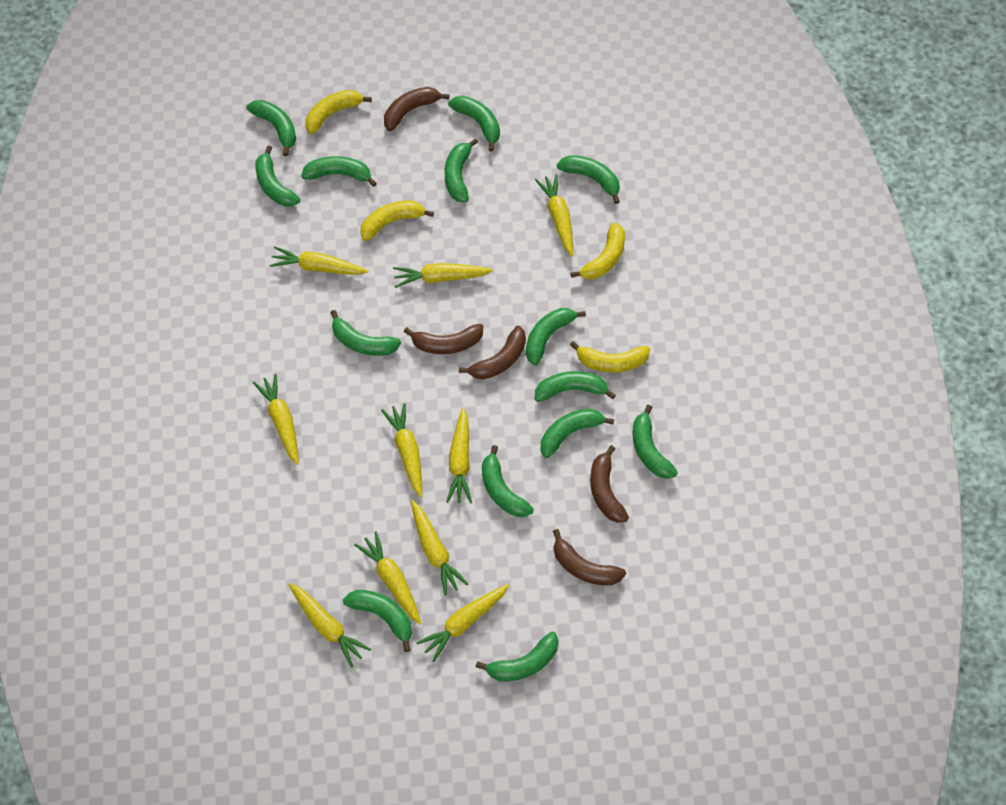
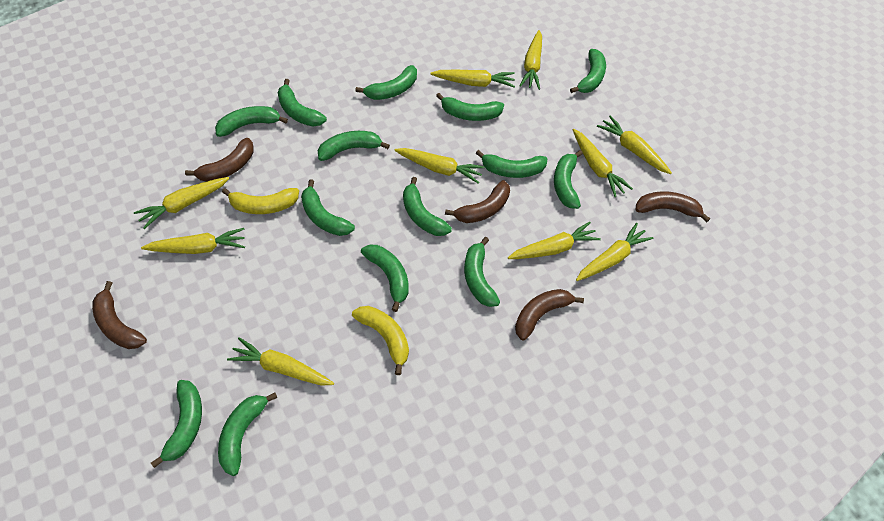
yellow banana: 4 -> 2

